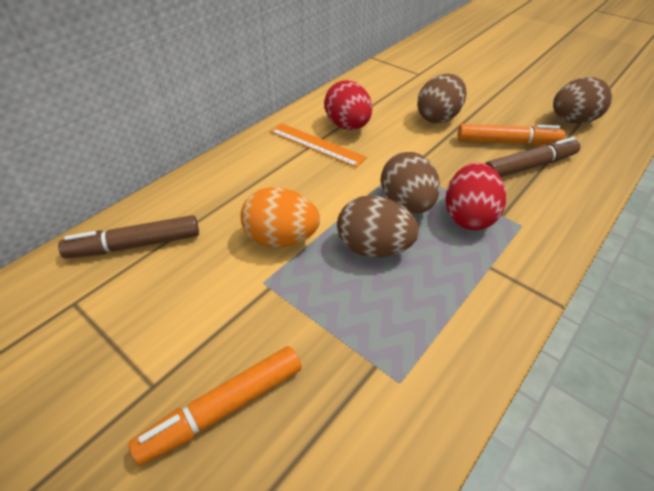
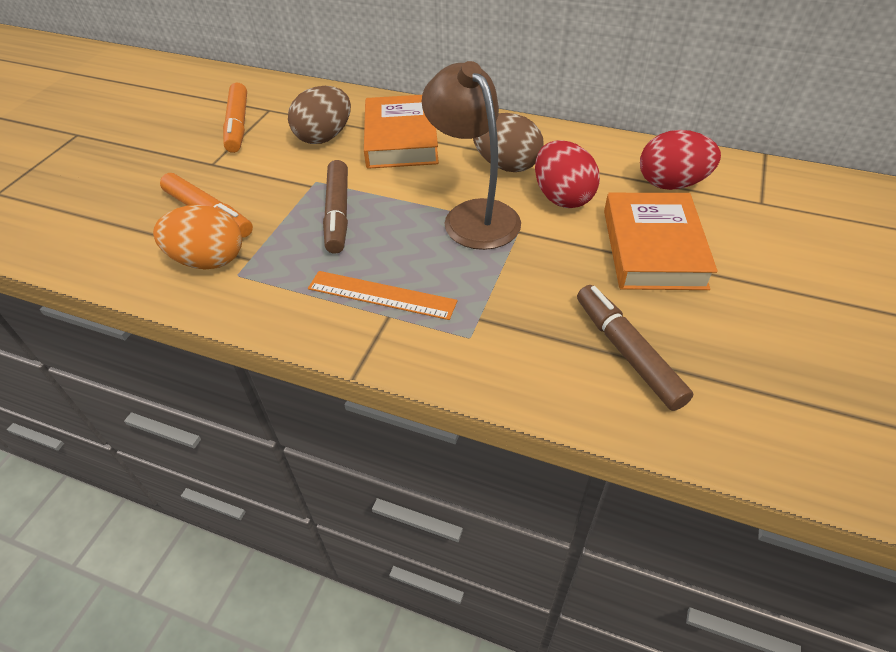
brown egg: 4 -> 2
brown lamp: 0 -> 1
orange book: 0 -> 2

